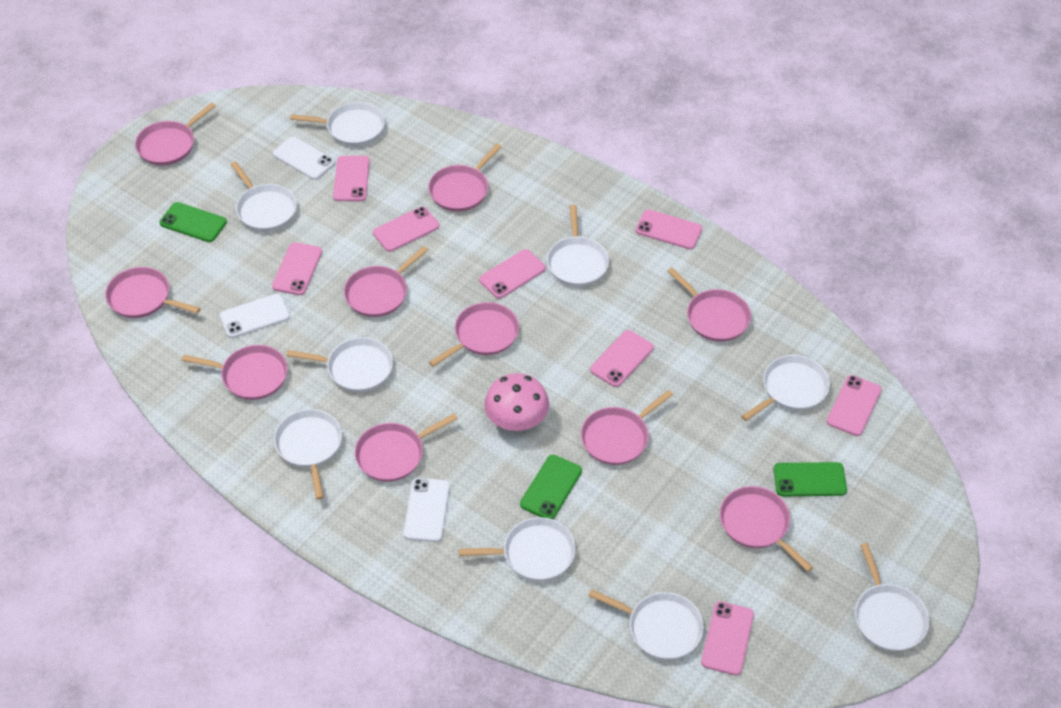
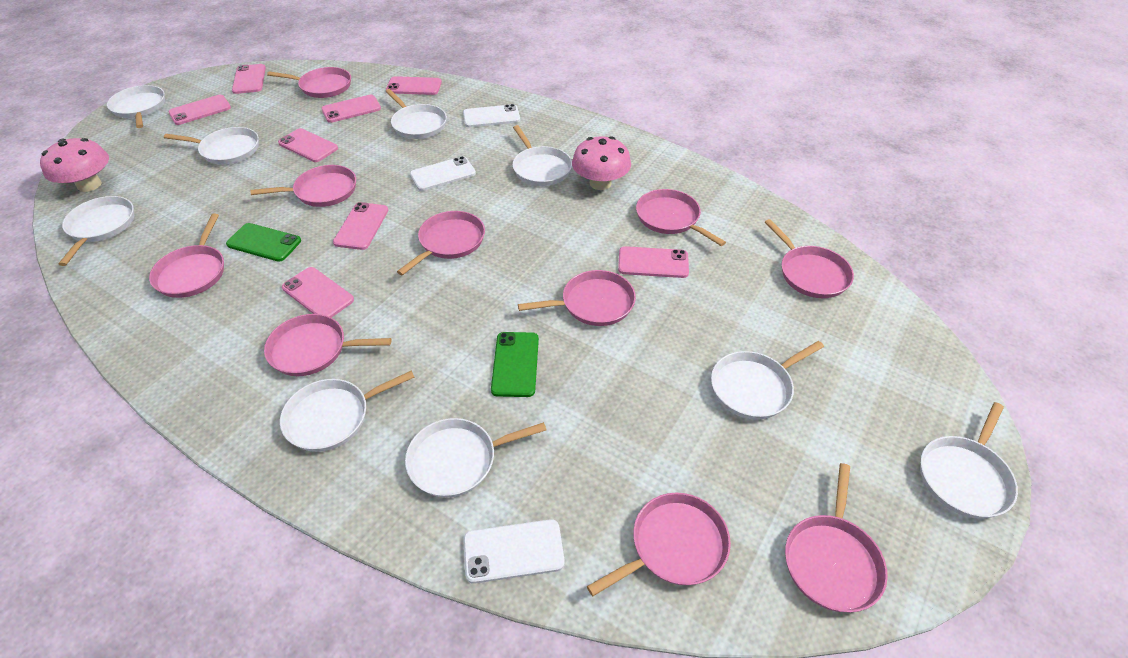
green phone: 3 -> 2
pink mushroom: 1 -> 2

